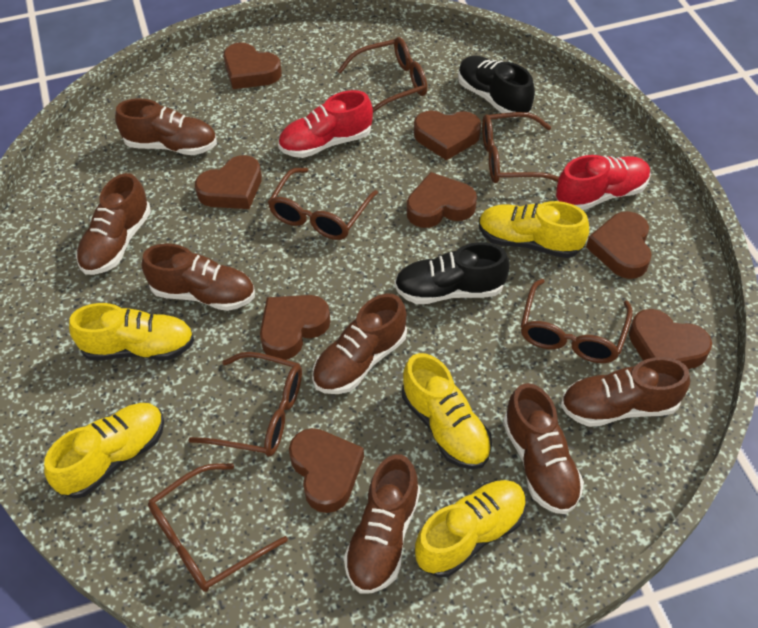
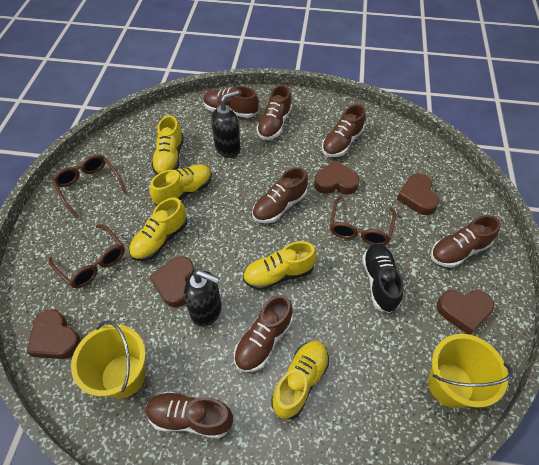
black shoe: 2 -> 1
black soap dispenser: 0 -> 2
brown glasses: 6 -> 3
brown heart: 8 -> 5
red shoe: 2 -> 0
yellow bucket: 0 -> 2

